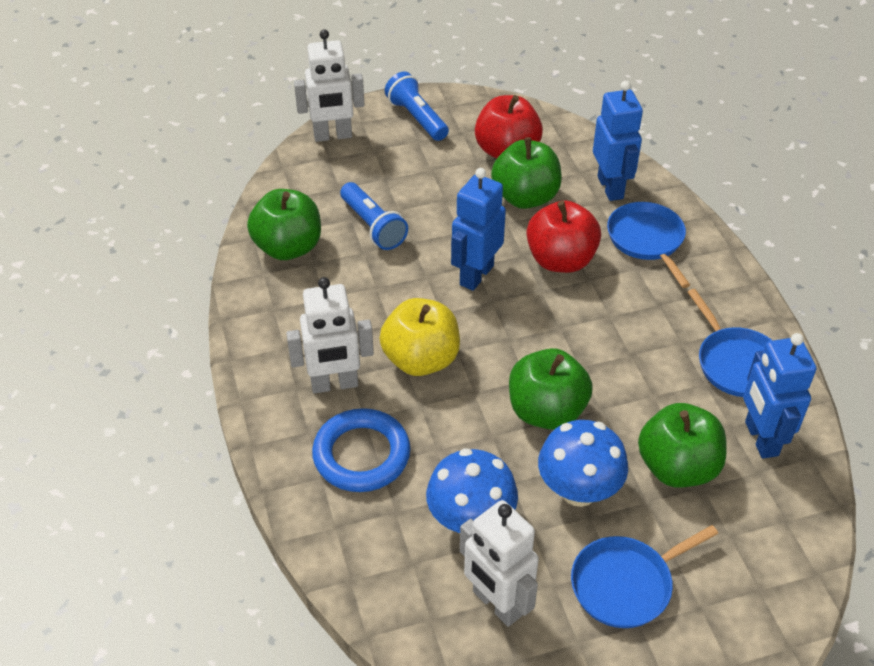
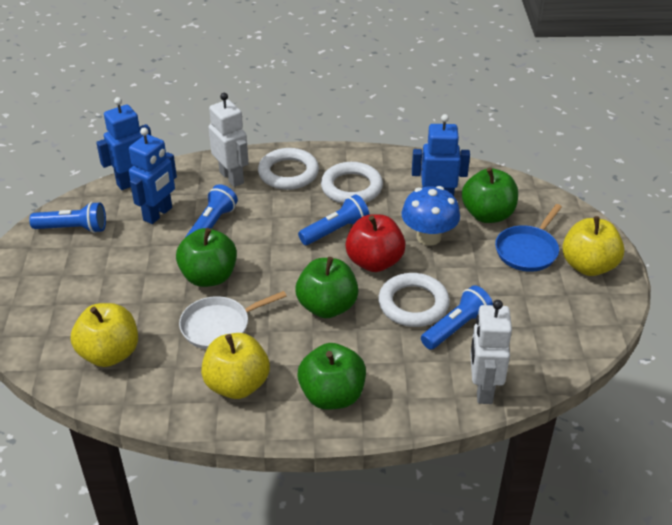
blue flashlight: 2 -> 4
blue mushroom: 2 -> 1
blue pan: 3 -> 1
blue ring: 1 -> 0
red apple: 2 -> 1
white pan: 0 -> 1
white ring: 0 -> 3
white robot: 3 -> 2
yellow apple: 1 -> 3

